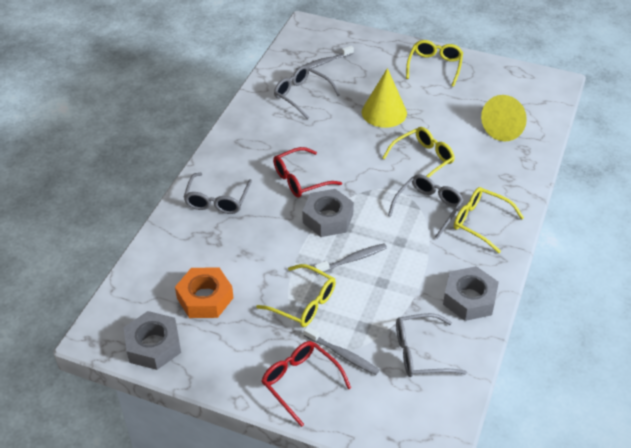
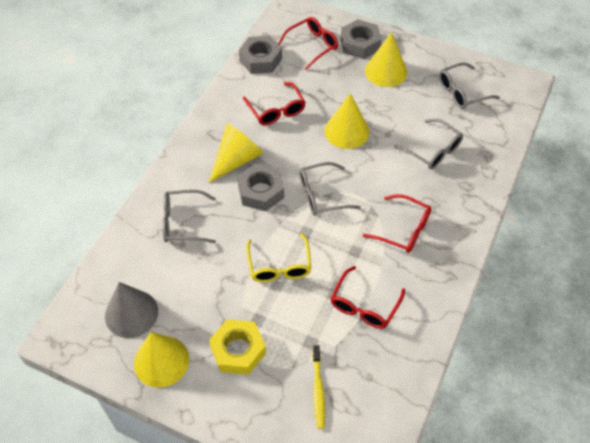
grey cone: 0 -> 1
grey toothbrush: 3 -> 0
orange nut: 1 -> 0
red glasses: 2 -> 4
yellow cone: 2 -> 4
yellow glasses: 4 -> 1
yellow nut: 0 -> 1
yellow toothbrush: 0 -> 1

